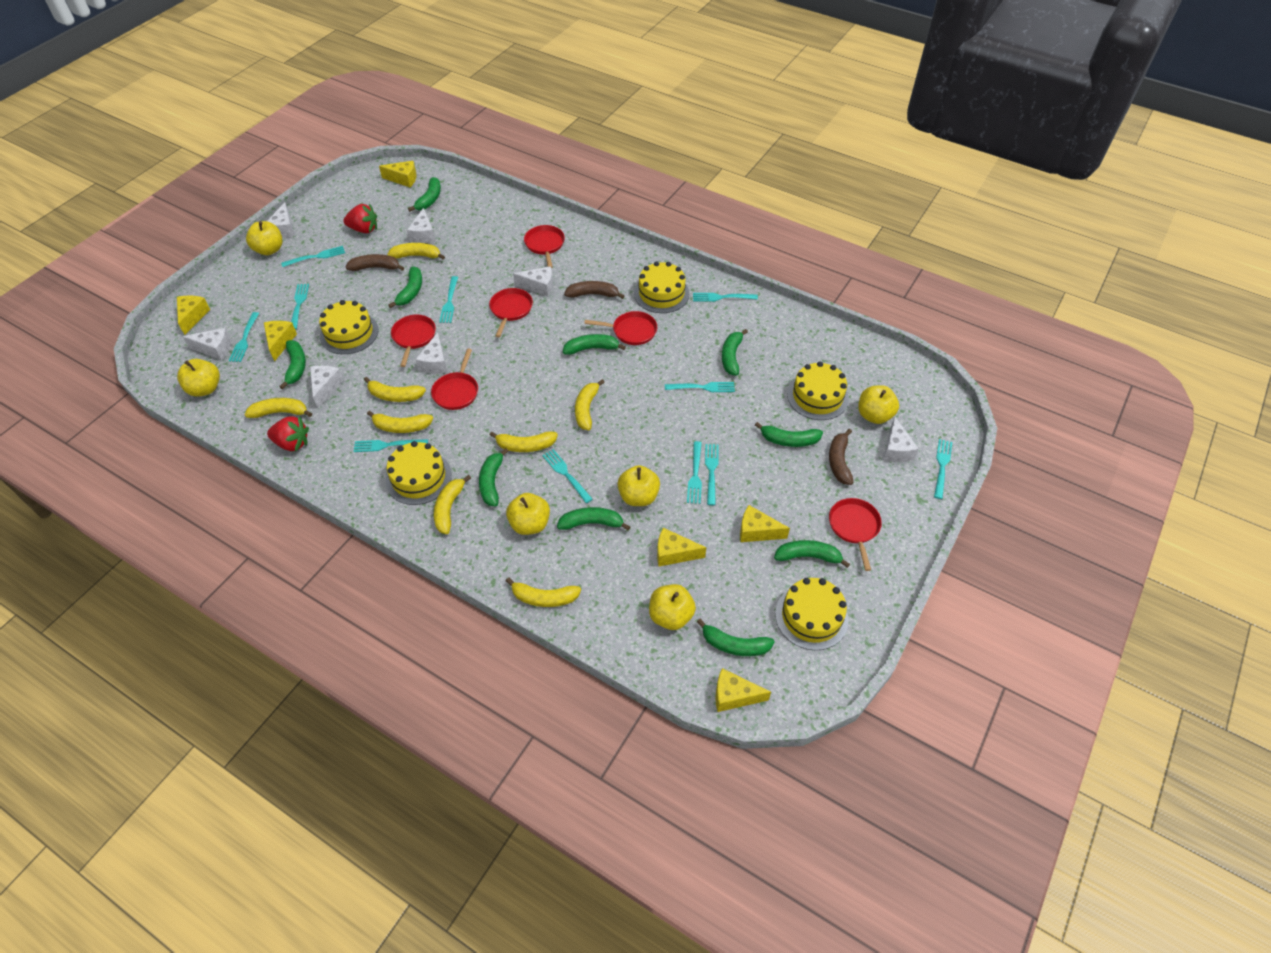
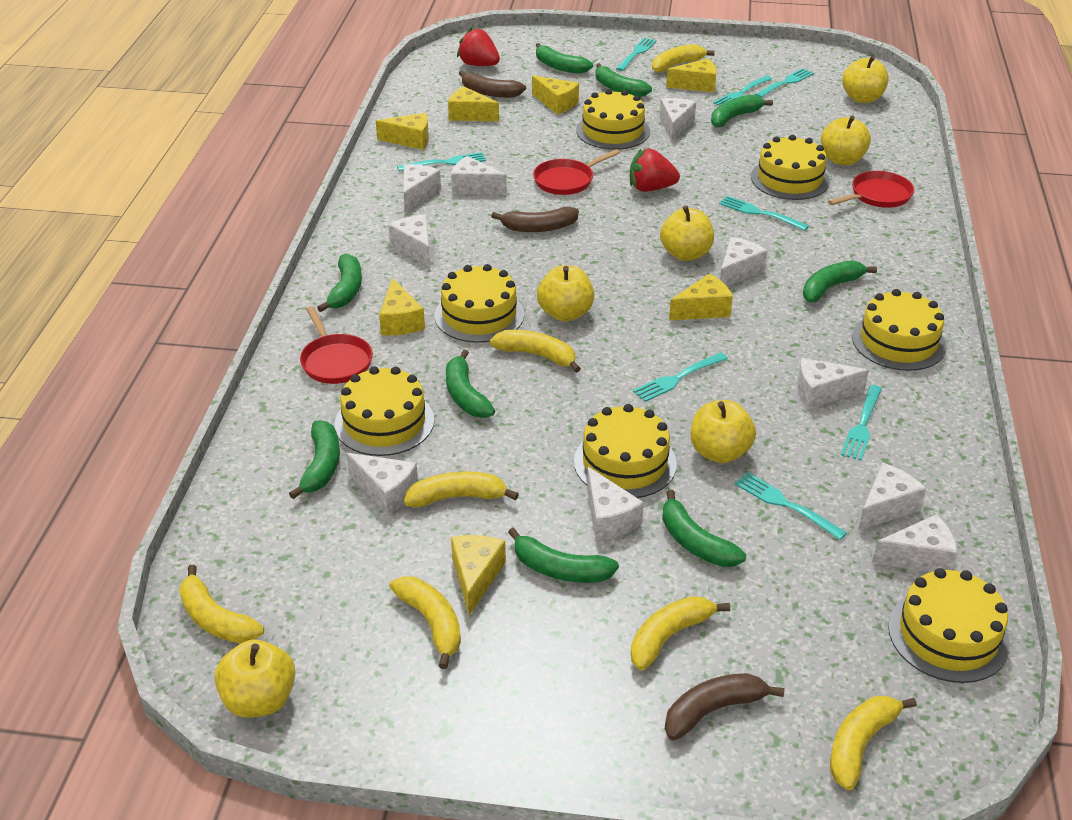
green banana: 10 -> 9
red pan: 6 -> 3
turquoise fork: 11 -> 8
white cheese: 7 -> 10
yellow banana: 8 -> 7
yellow cake: 5 -> 7
yellow cheese: 6 -> 7

